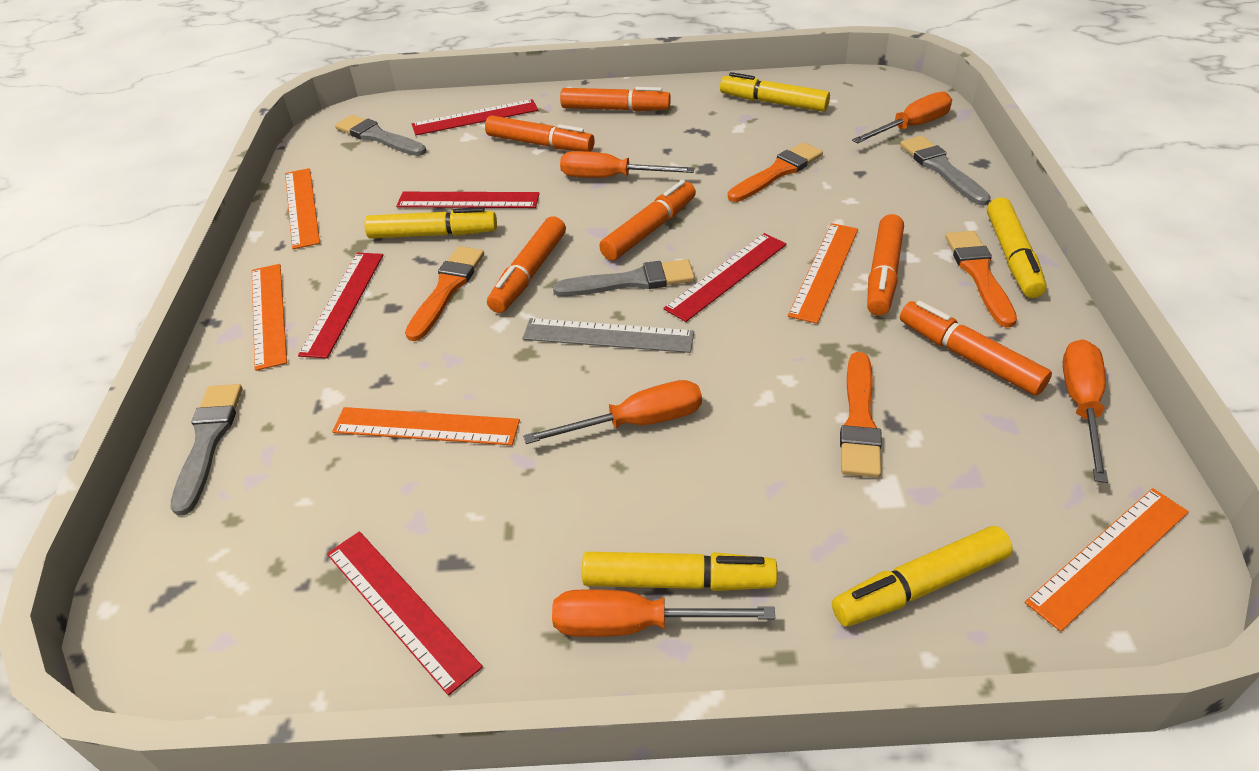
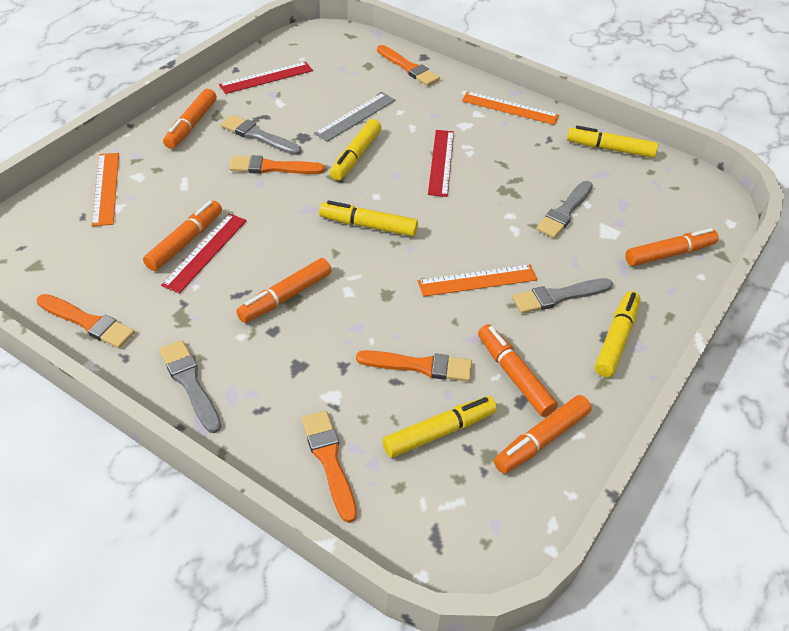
orange brush: 4 -> 5
orange ruler: 5 -> 3
orange screwdriver: 5 -> 0
red ruler: 5 -> 3

